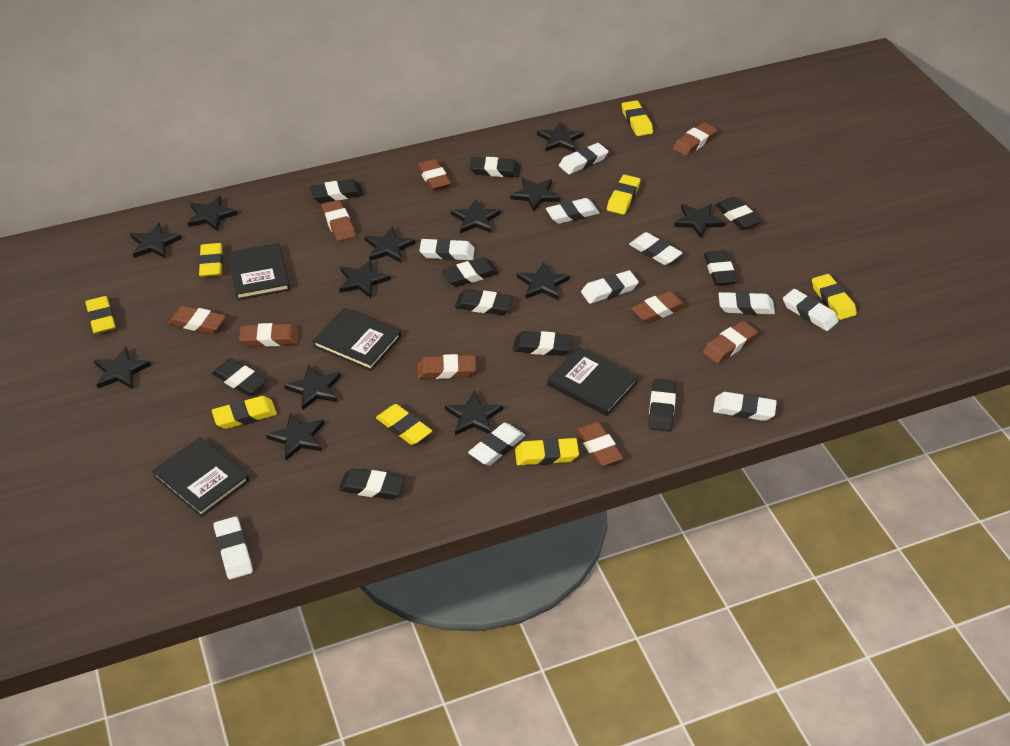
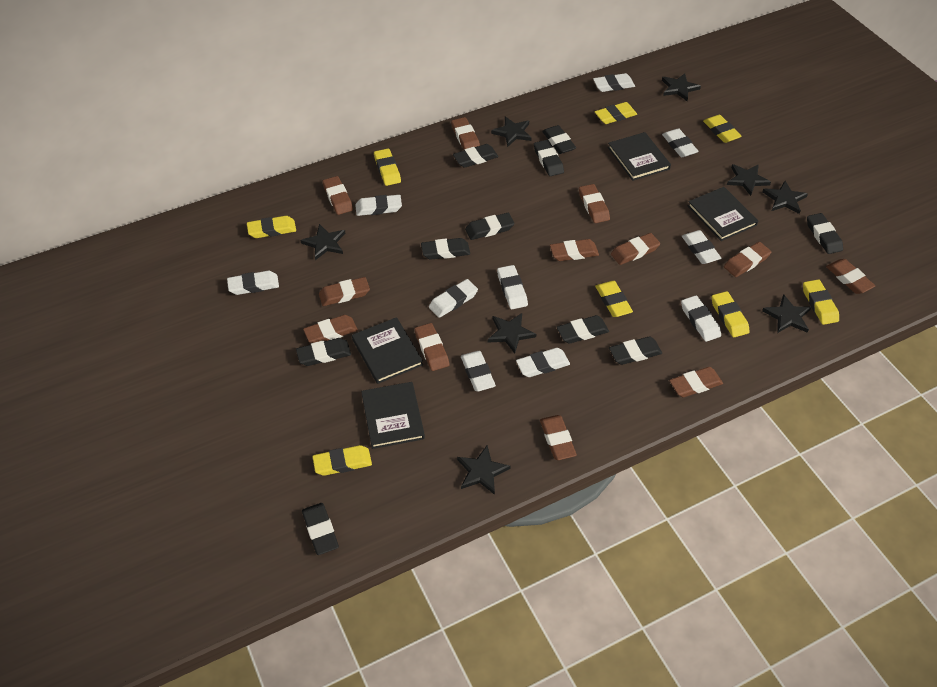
black star: 13 -> 8
brown eraser: 9 -> 12

